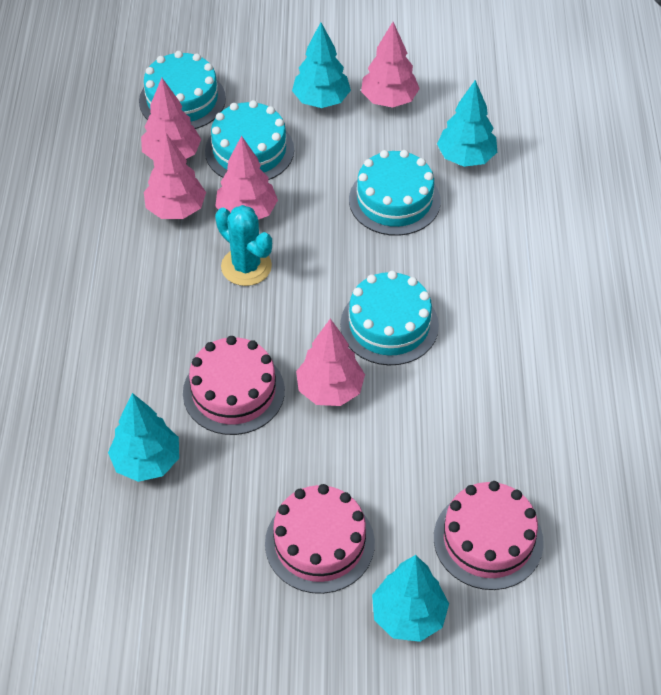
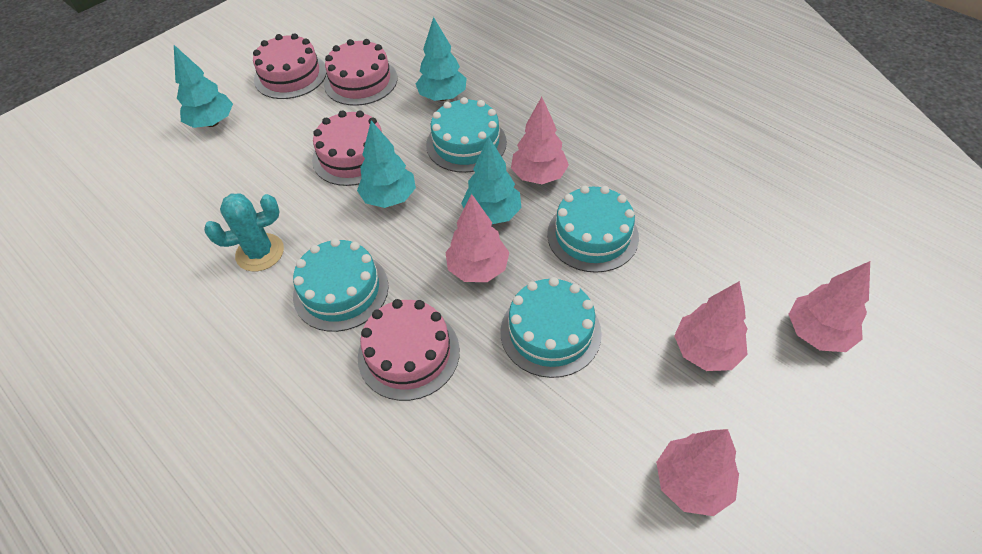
pink cake: 3 -> 4

